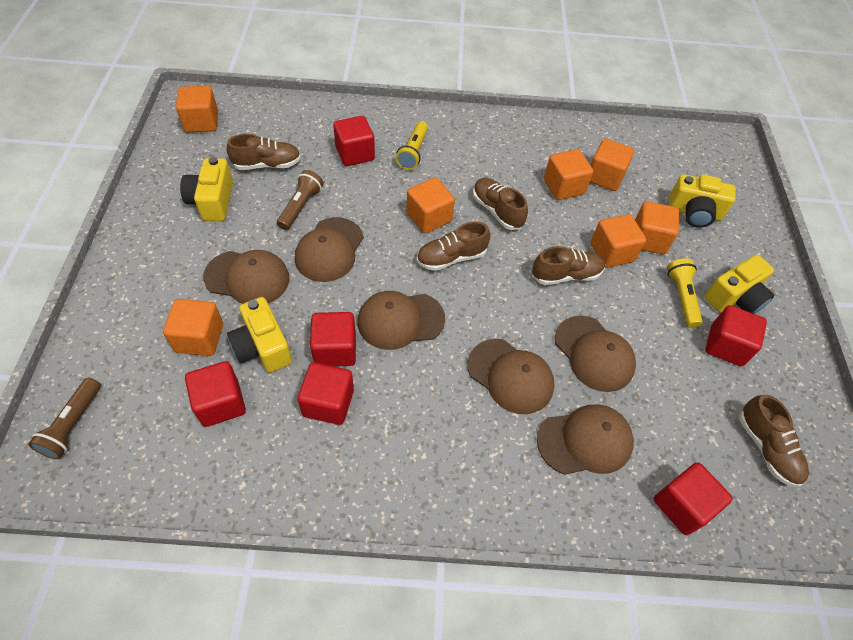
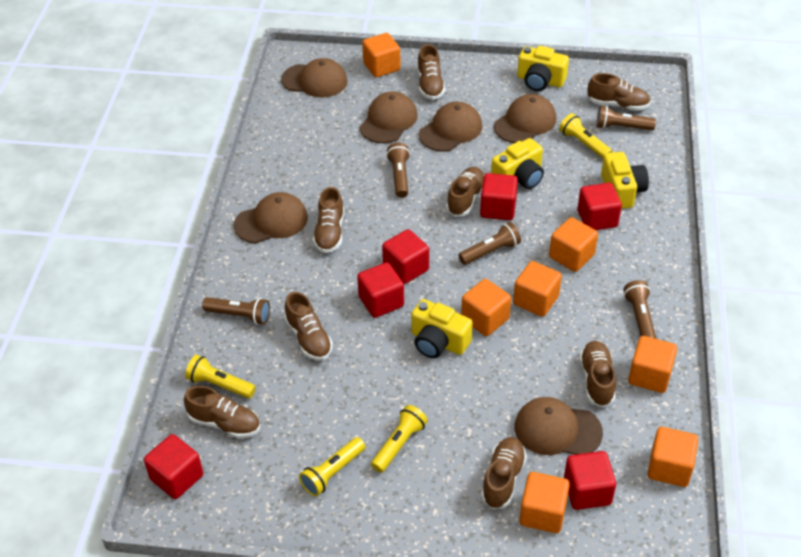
brown flashlight: 2 -> 5
brown shoe: 5 -> 8
yellow flashlight: 2 -> 4

